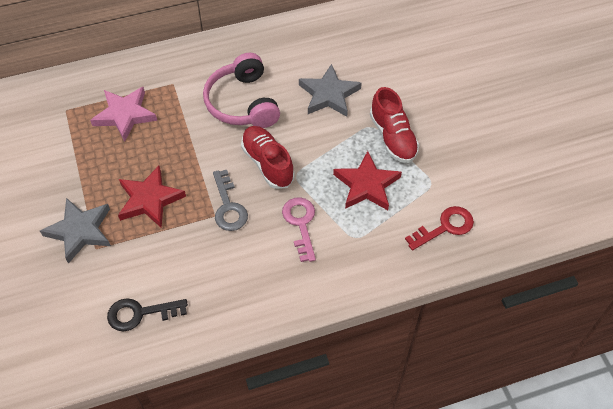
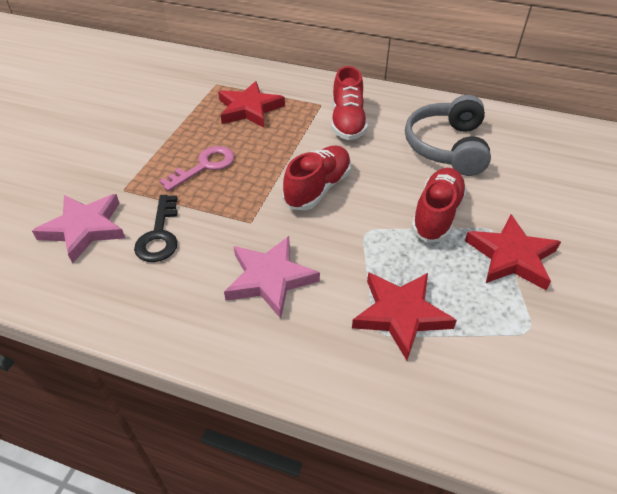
grey headphones: 0 -> 1
grey key: 1 -> 0
grey star: 2 -> 0
pink headphones: 1 -> 0
pink star: 1 -> 2
red key: 1 -> 0
red shoe: 2 -> 3
red star: 2 -> 3

